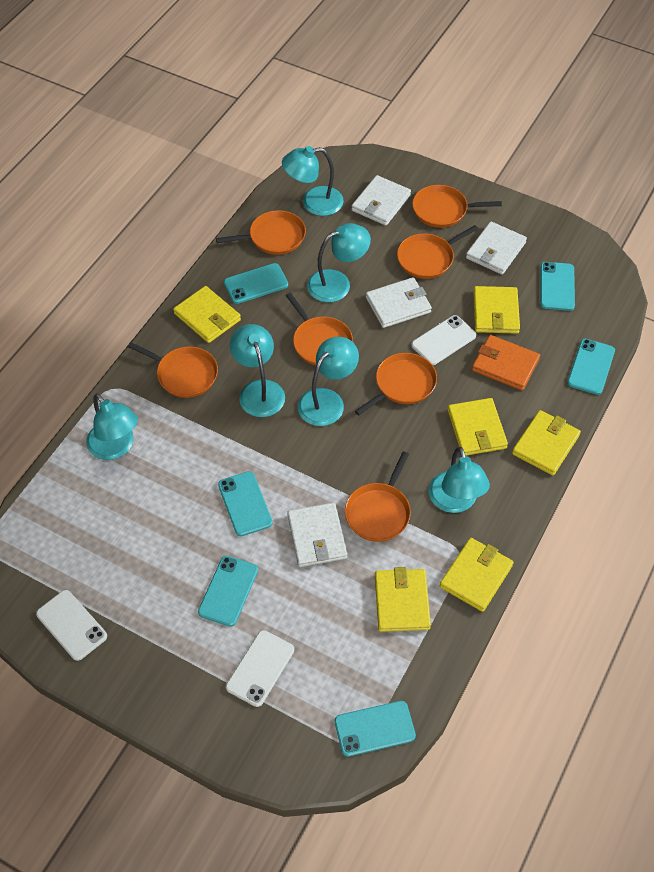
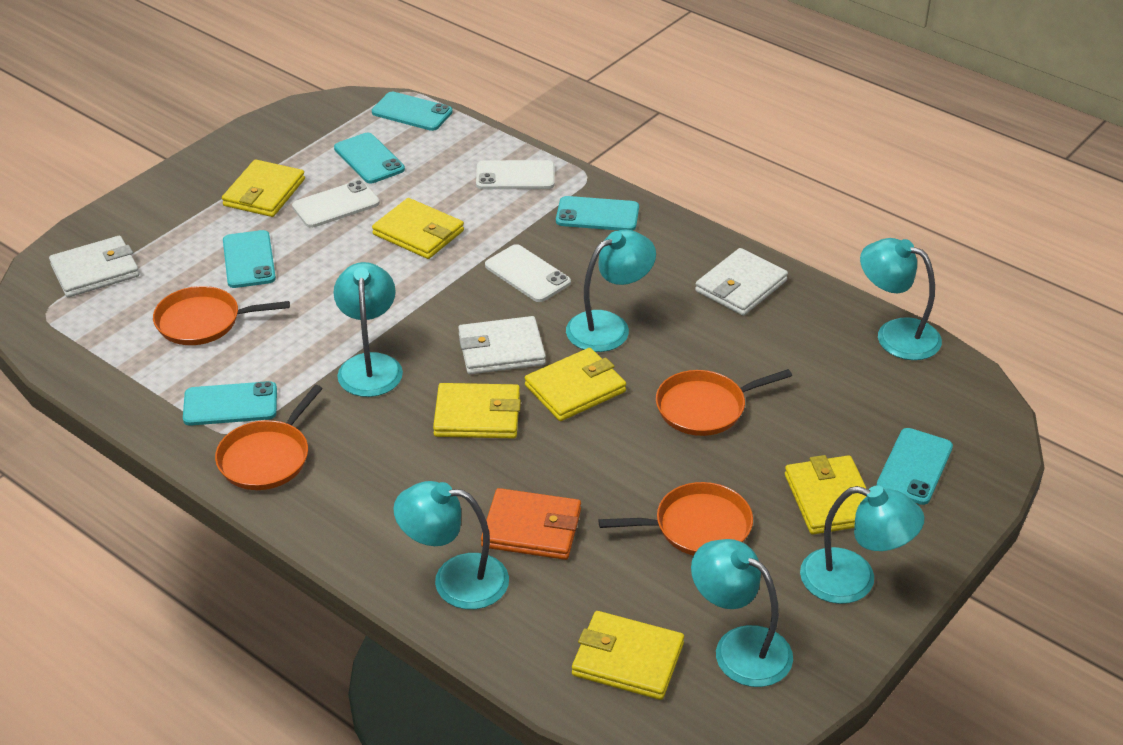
orange pan: 7 -> 4
white wallet: 4 -> 3

